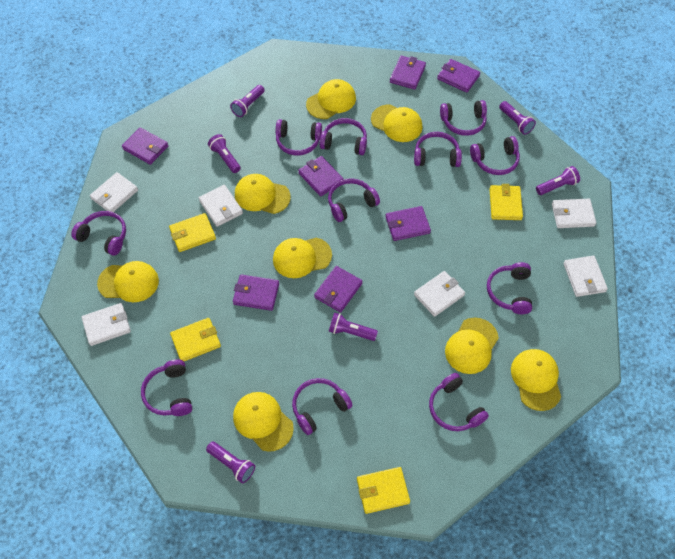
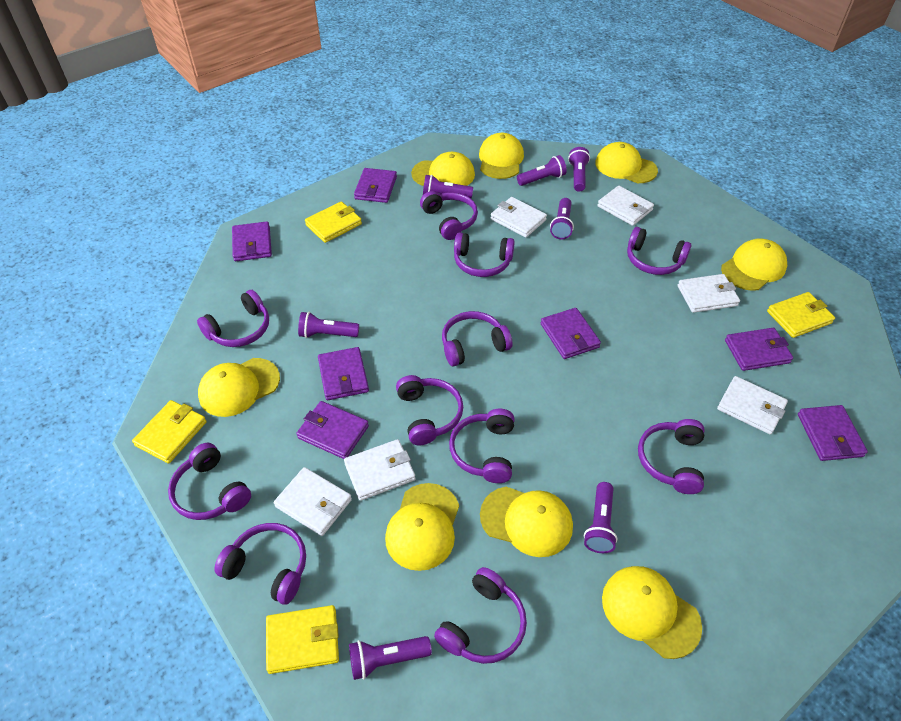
purple flashlight: 6 -> 7

